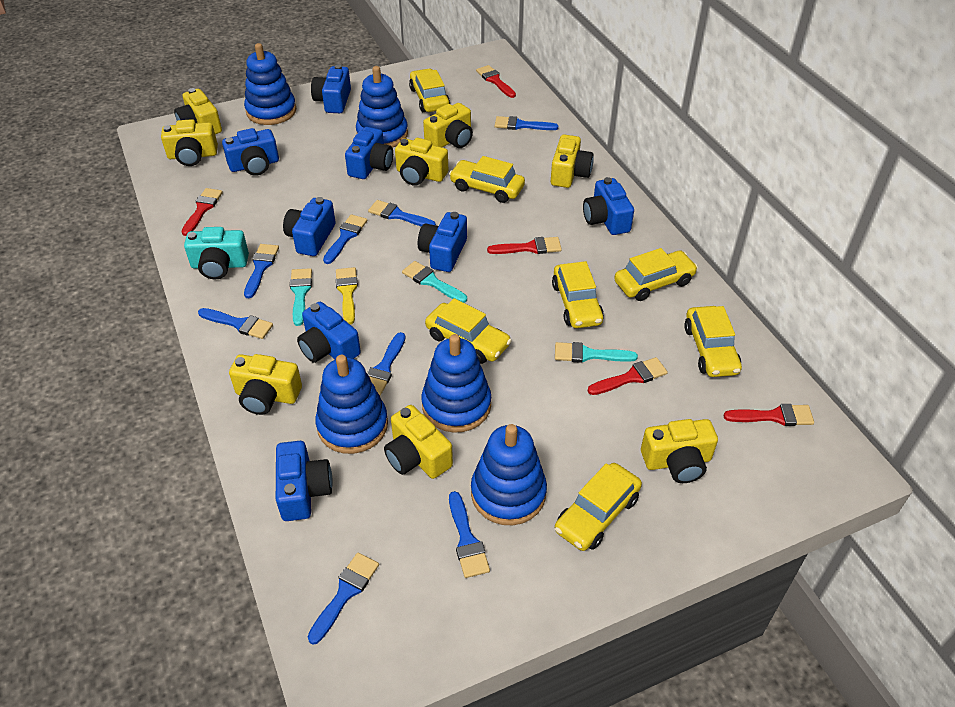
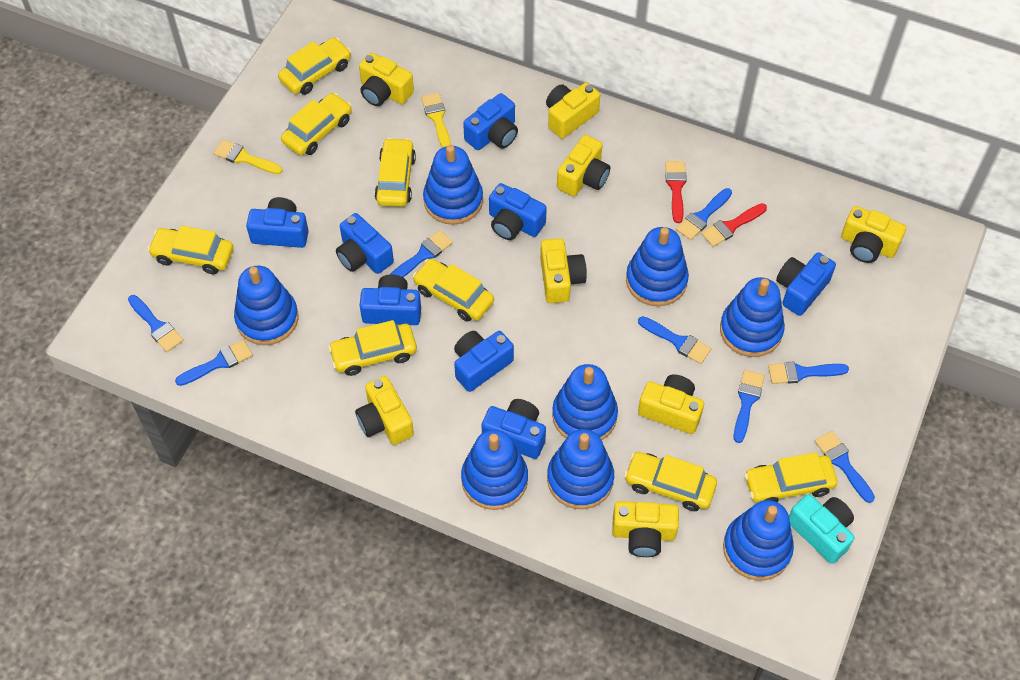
blue stacking toy: 5 -> 8
red brush: 5 -> 2
turquoise brush: 3 -> 0
yellow brush: 1 -> 2
yellow car: 7 -> 8

